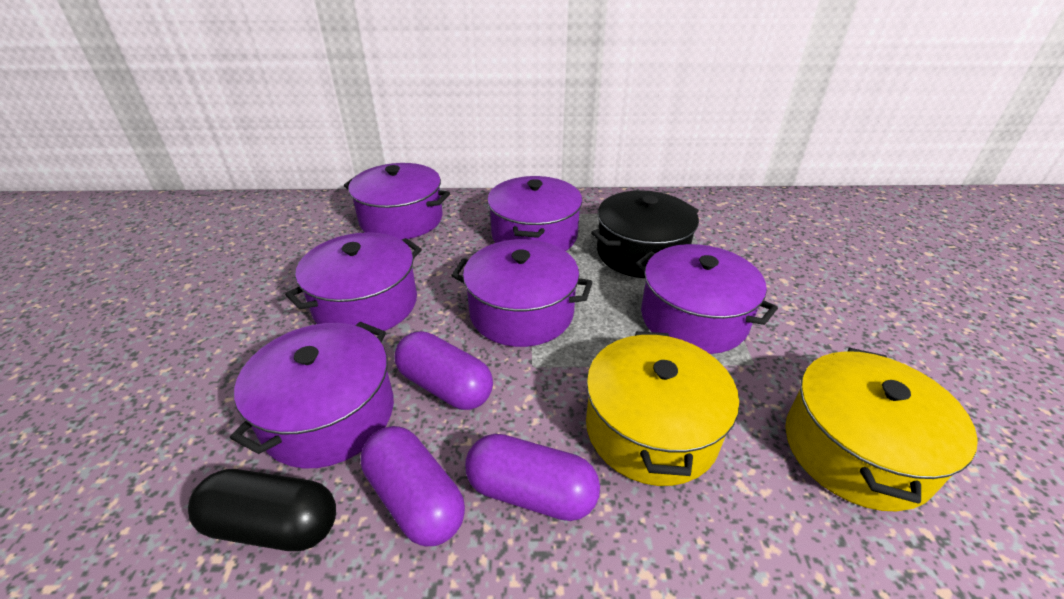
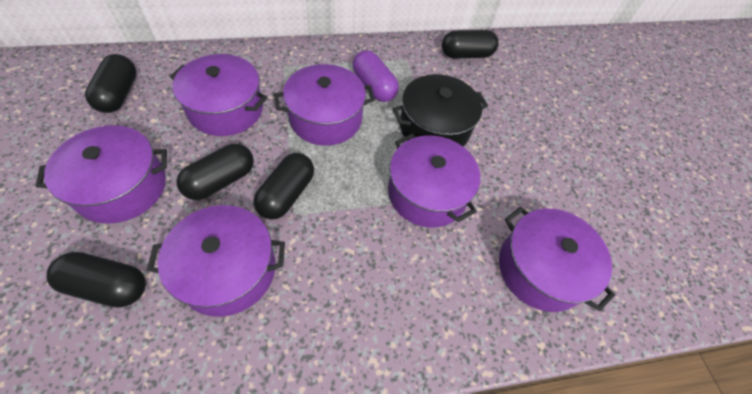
black capsule: 1 -> 5
purple capsule: 3 -> 1
yellow pot: 2 -> 0

